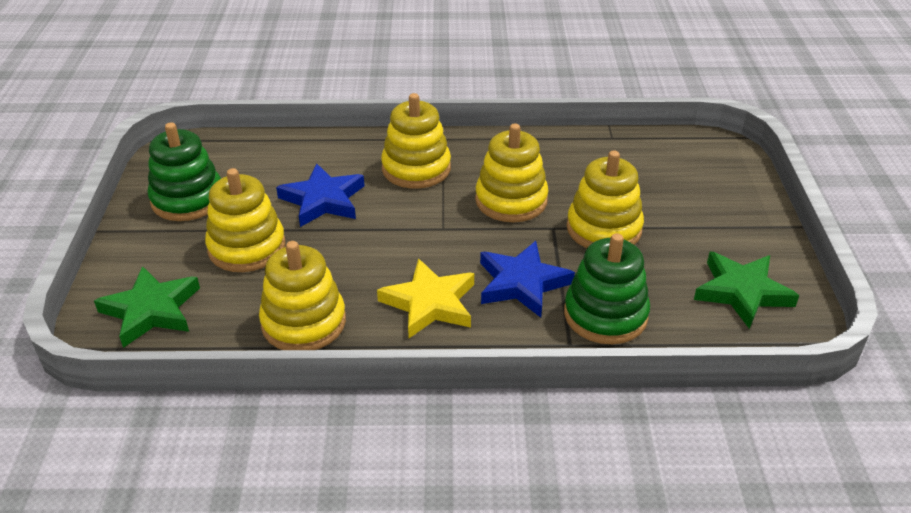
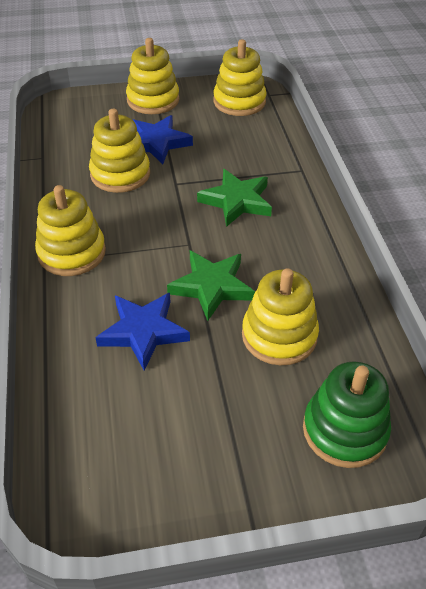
green stacking toy: 2 -> 1
yellow star: 1 -> 0

